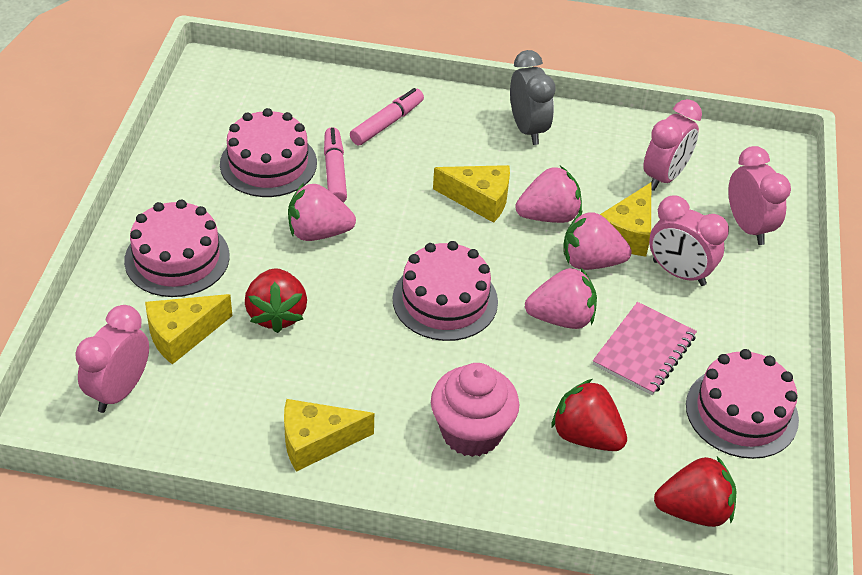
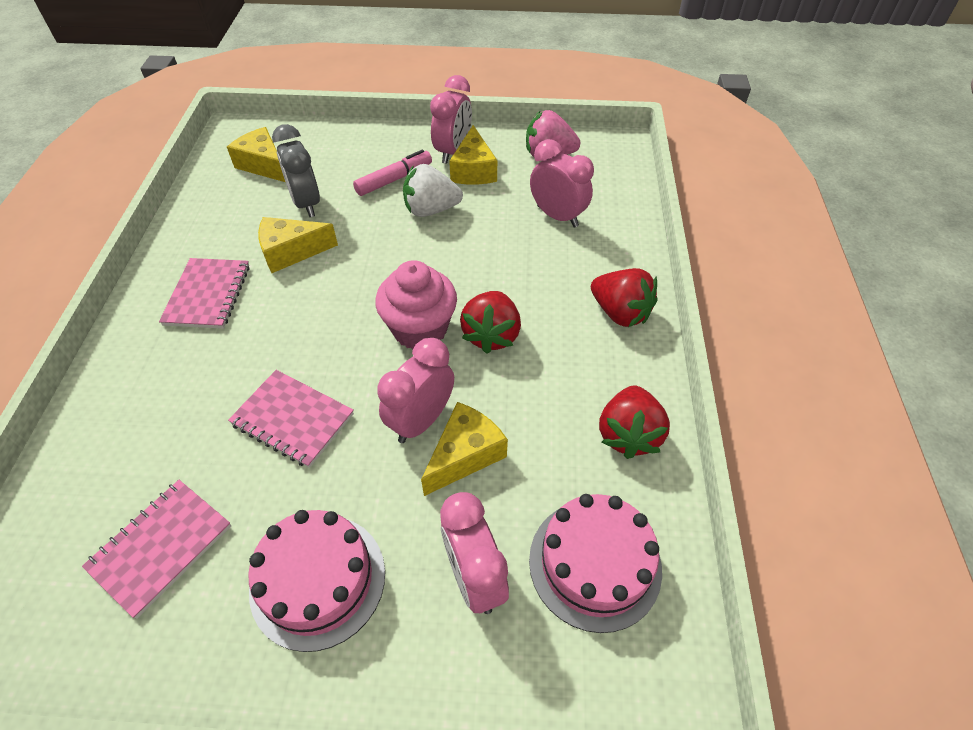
pink cake: 4 -> 2
pink marker: 2 -> 1
pink notebook: 1 -> 3
pink strawberry: 4 -> 1
white strawberry: 0 -> 1

